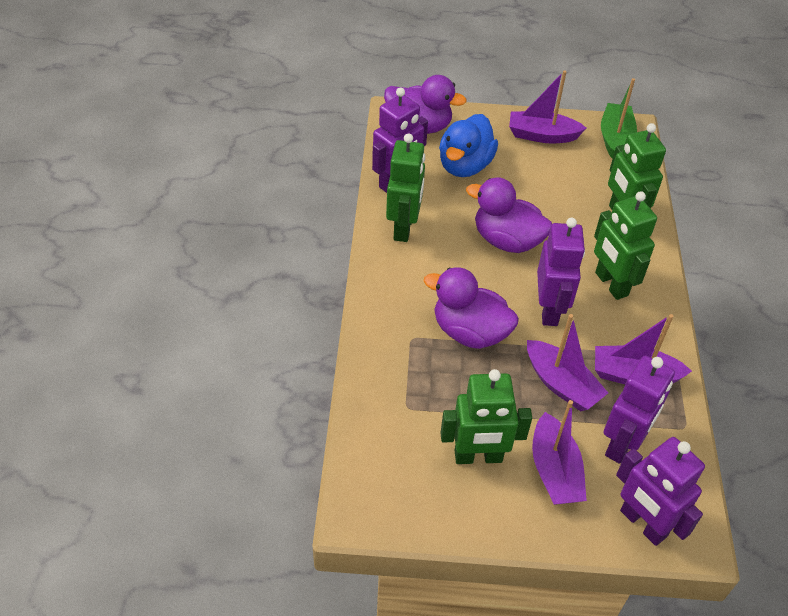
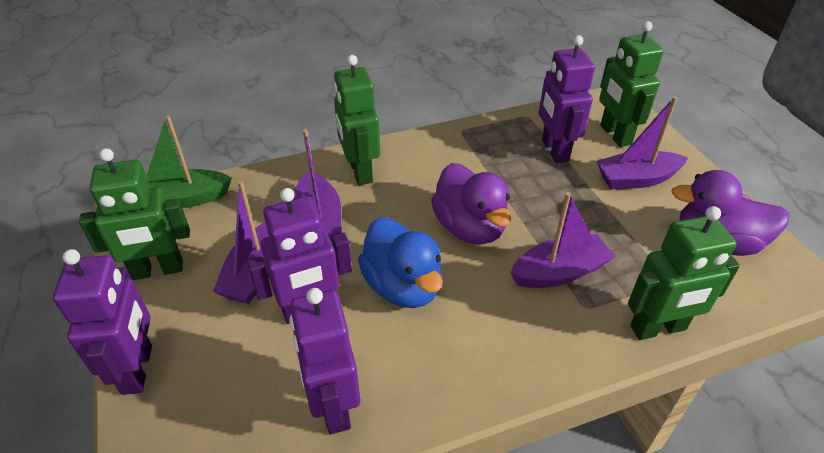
purple duck: 3 -> 2

